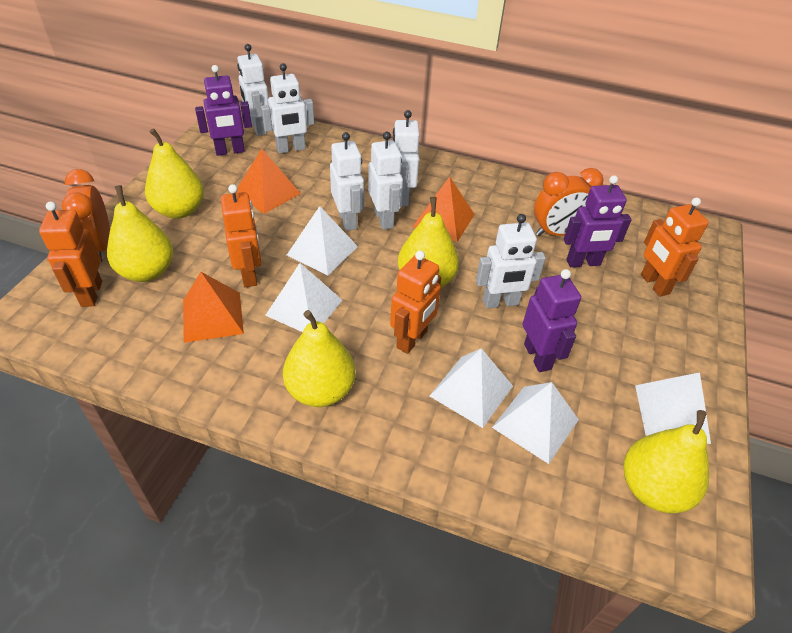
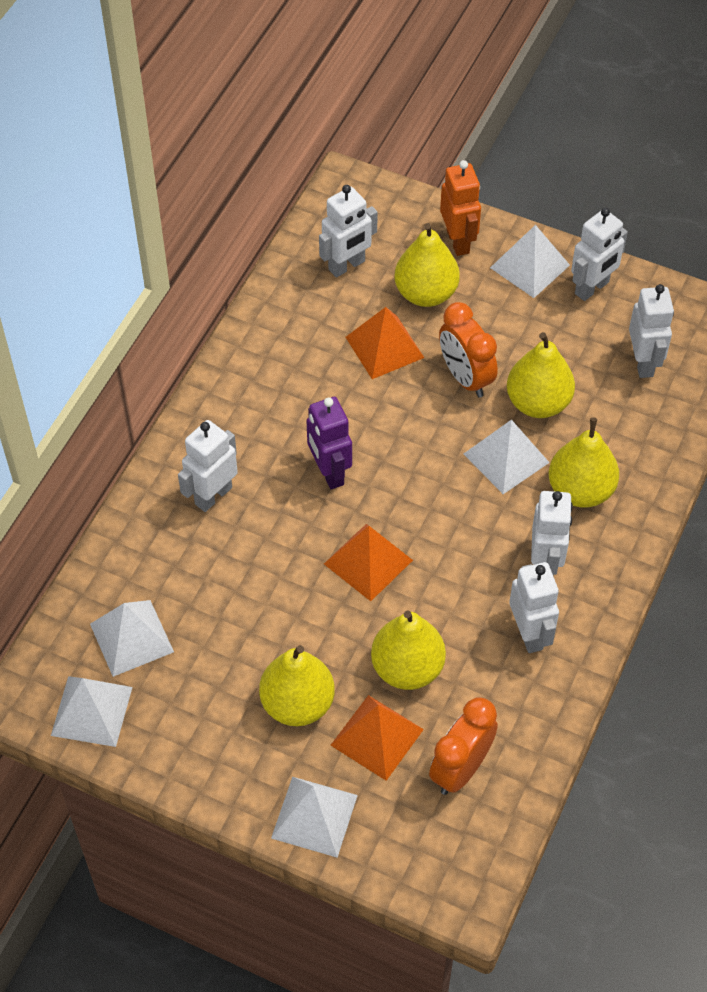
orange robot: 4 -> 1
purple robot: 3 -> 1

